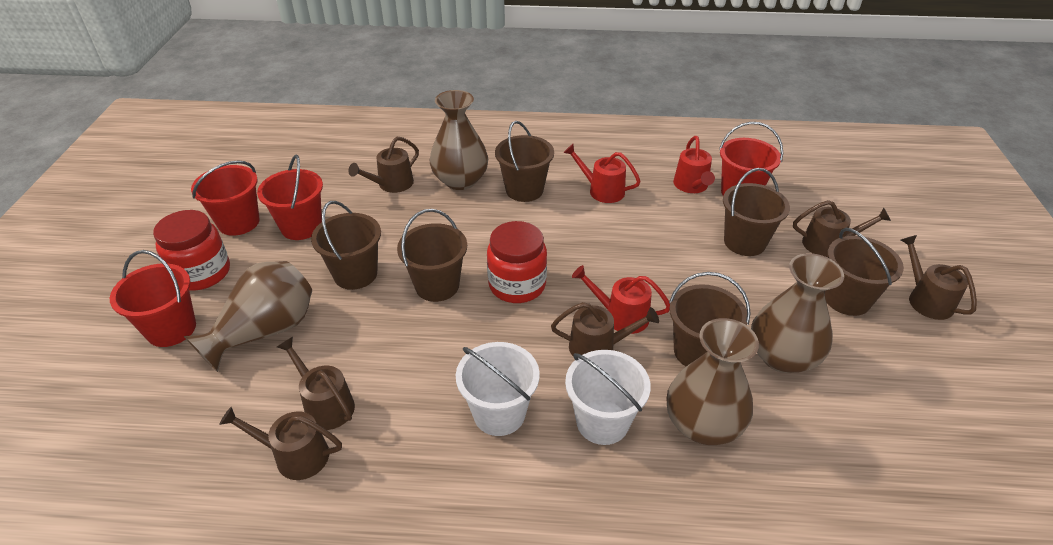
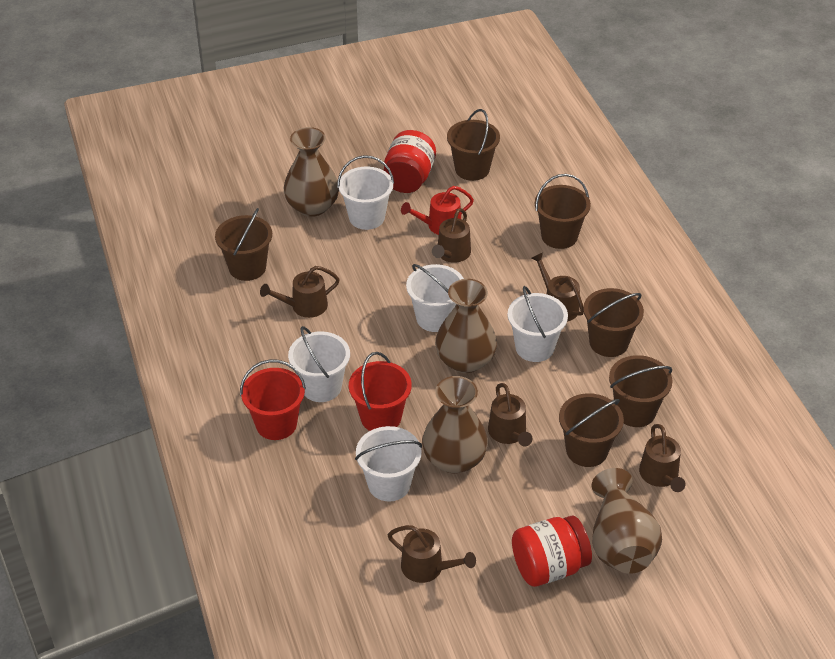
red bucket: 4 -> 2
red watering can: 3 -> 1
white bucket: 2 -> 5

